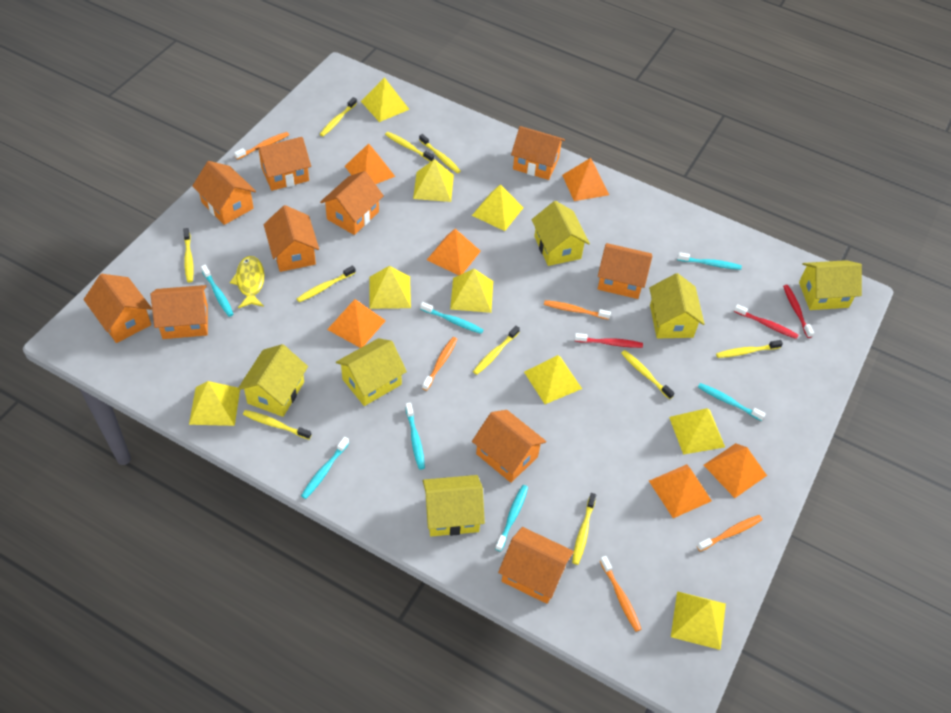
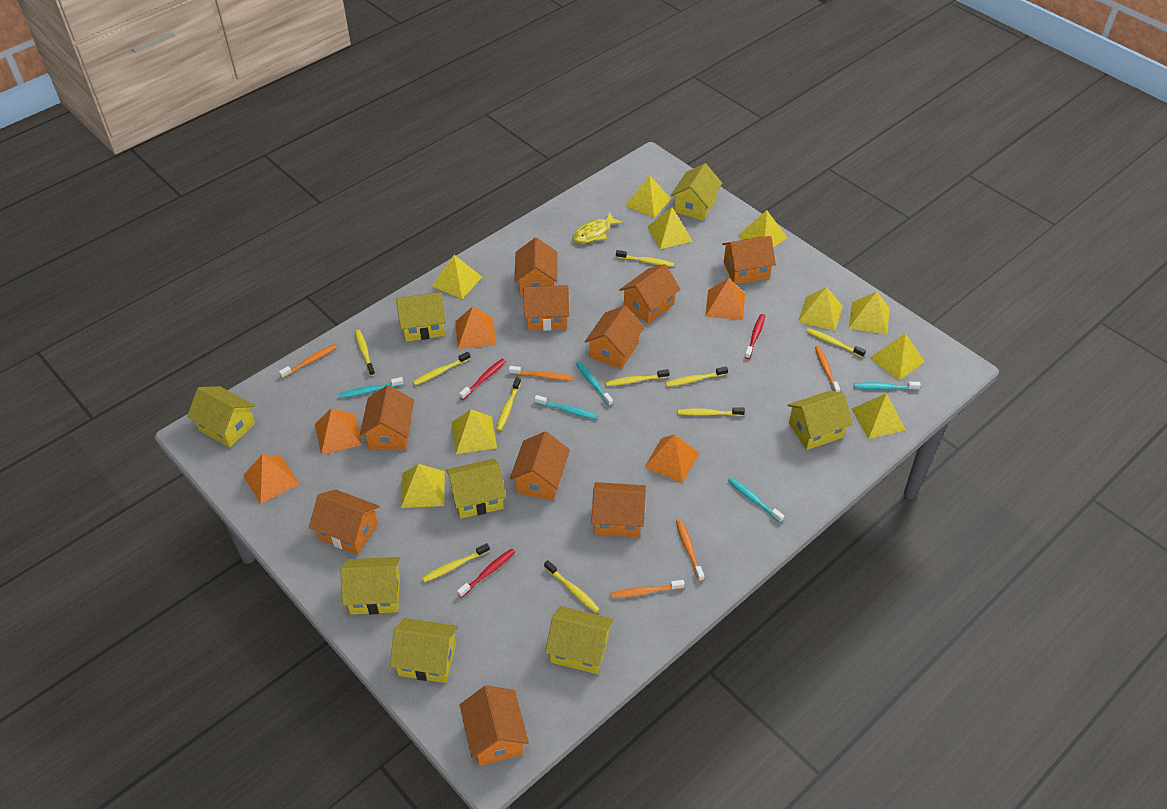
orange pyramid: 6 -> 5
turquoise toothbrush: 7 -> 5
yellow house: 6 -> 8
yellow pyramid: 9 -> 10

